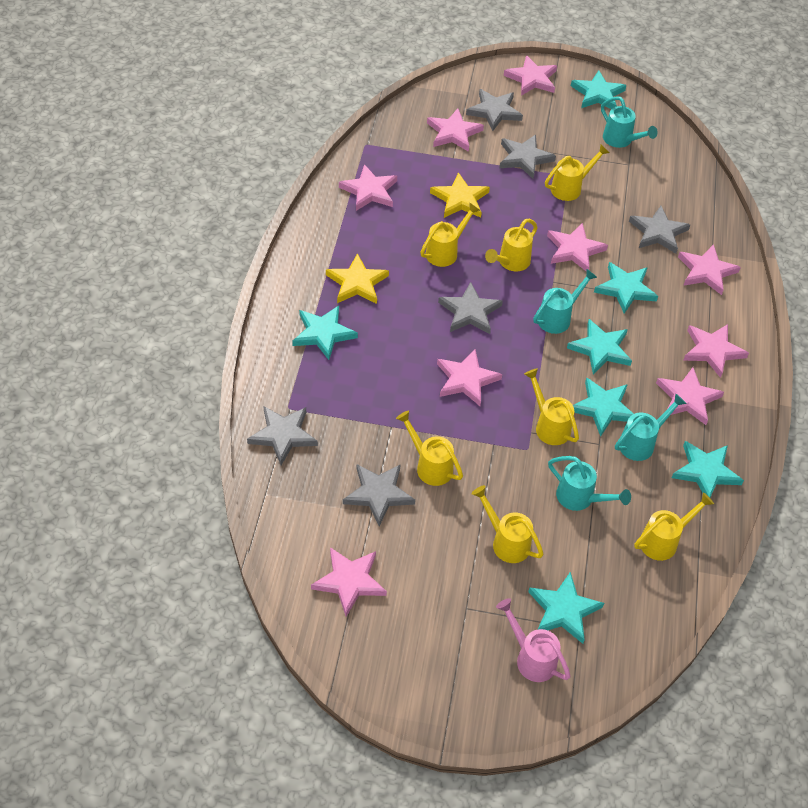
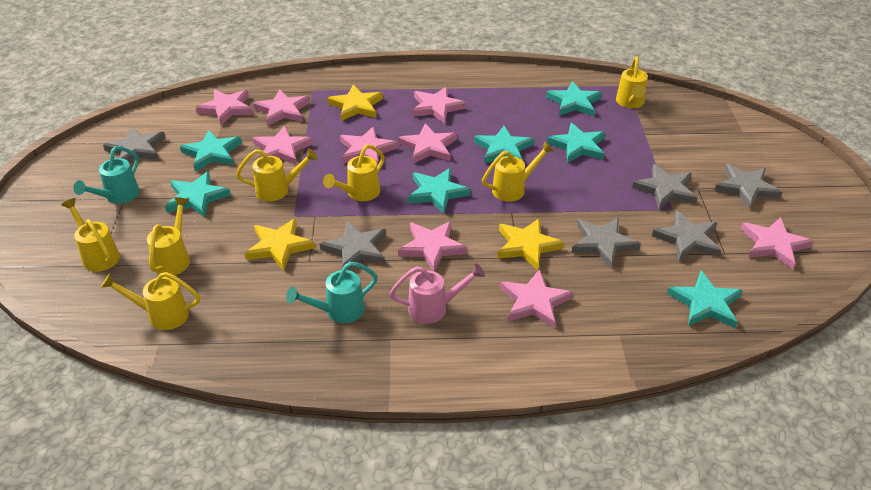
turquoise watering can: 4 -> 2
yellow star: 2 -> 3

